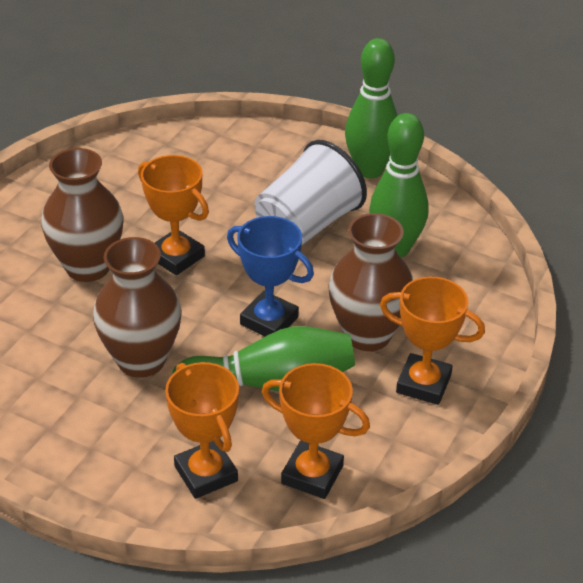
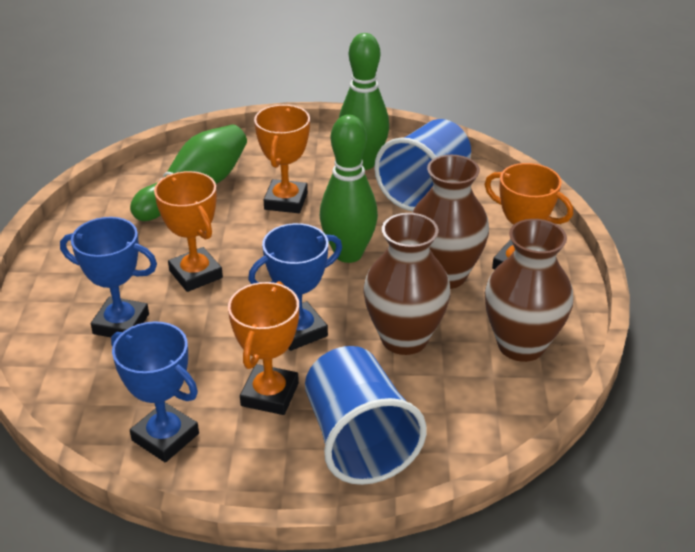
blue cup: 0 -> 2
blue trophy: 1 -> 3
white cup: 1 -> 0

